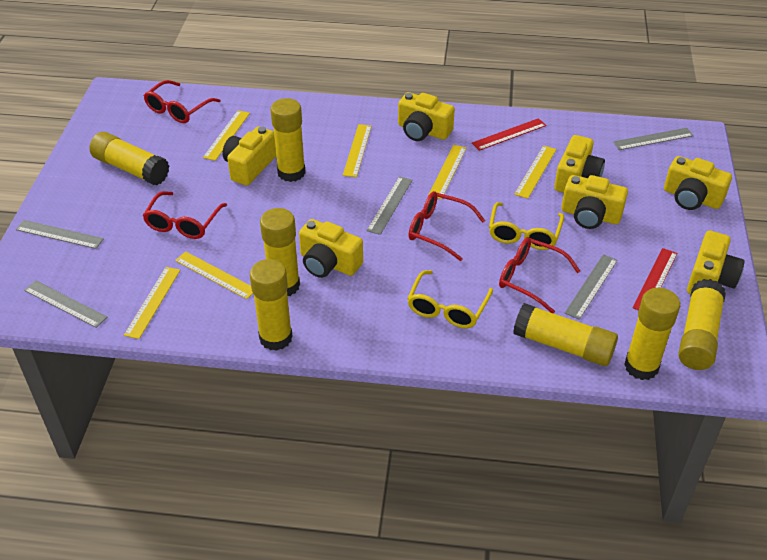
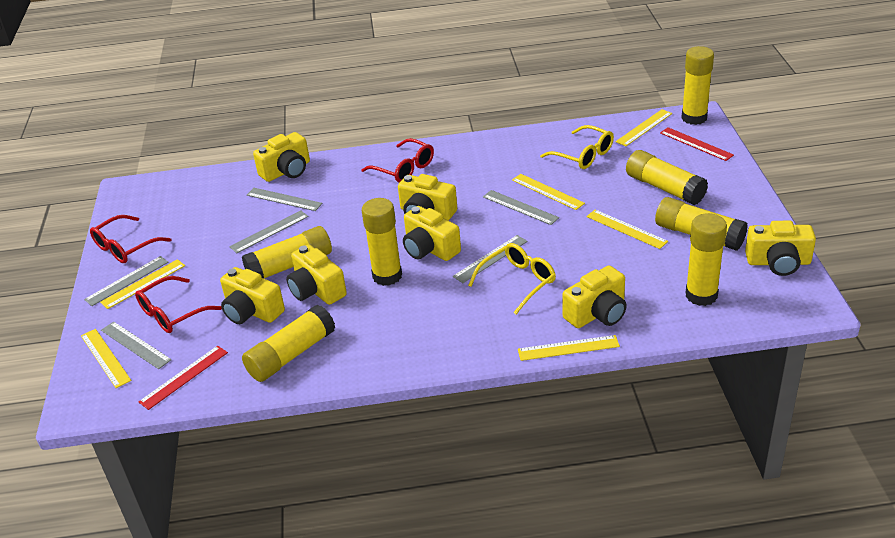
grey ruler: 5 -> 6
red glasses: 4 -> 3

